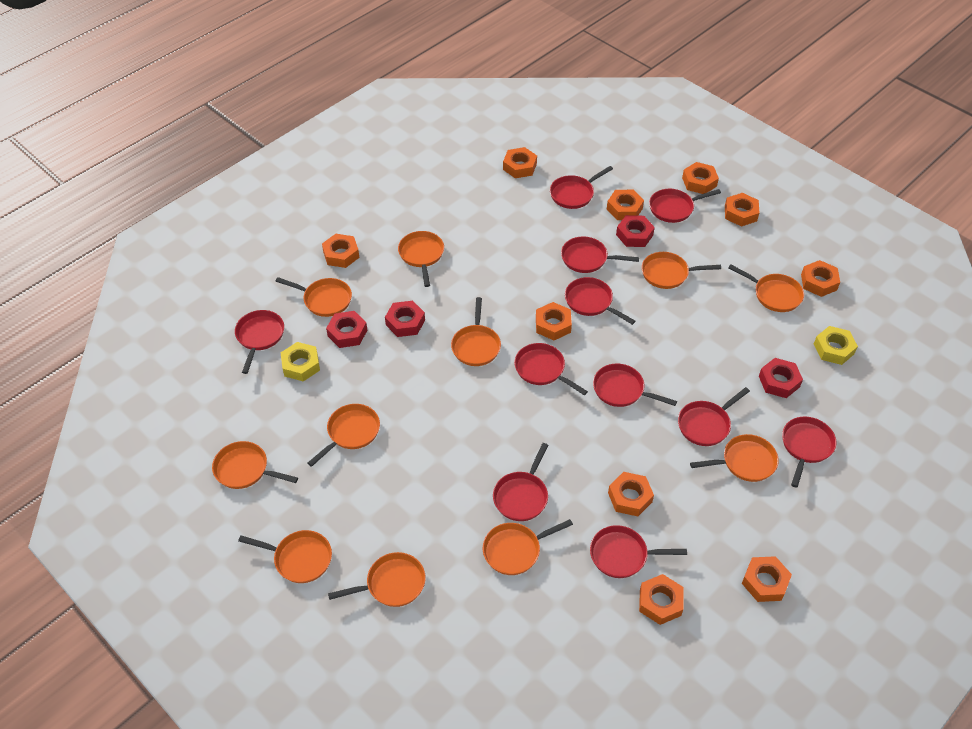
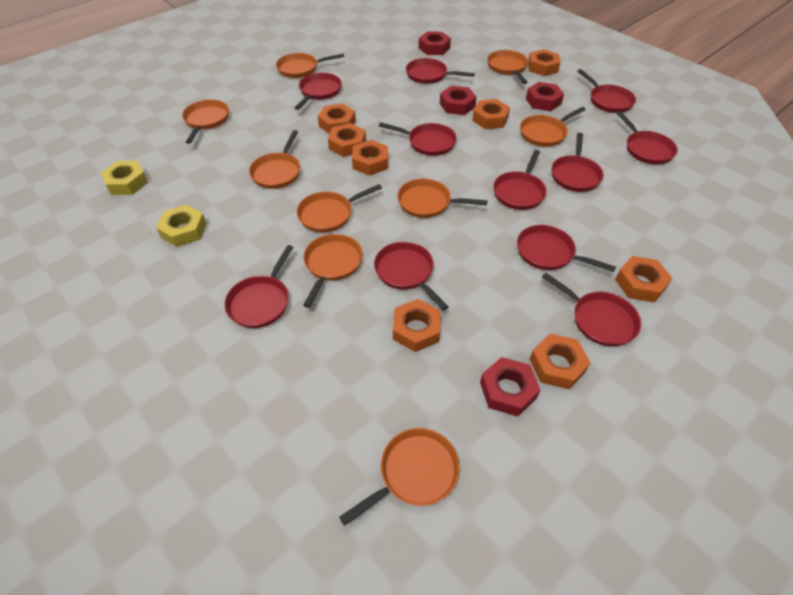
orange nut: 10 -> 8
orange pan: 11 -> 9

